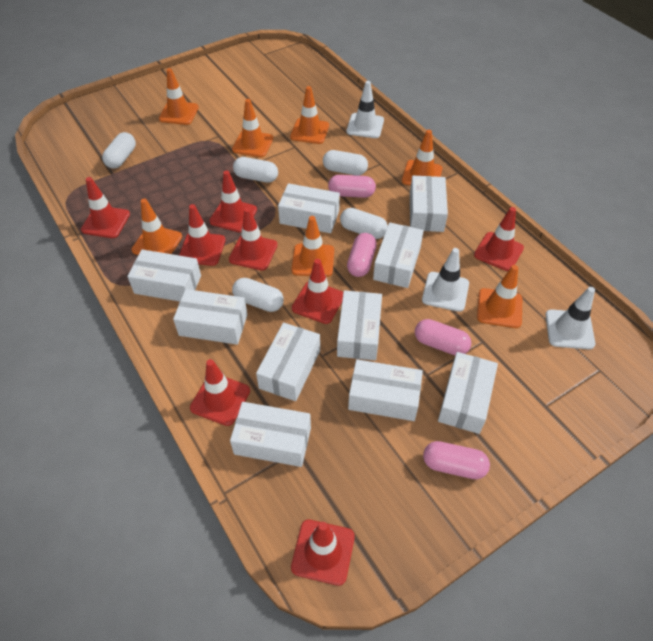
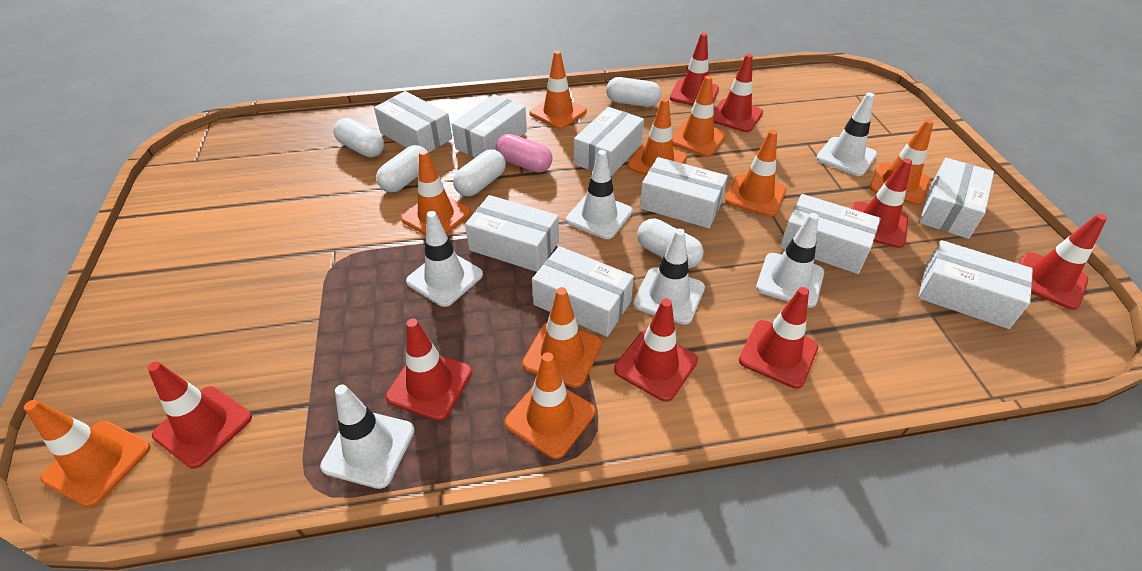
orange traffic cone: 7 -> 9
pink capsule: 4 -> 1
white box: 10 -> 9
white traffic cone: 3 -> 6

